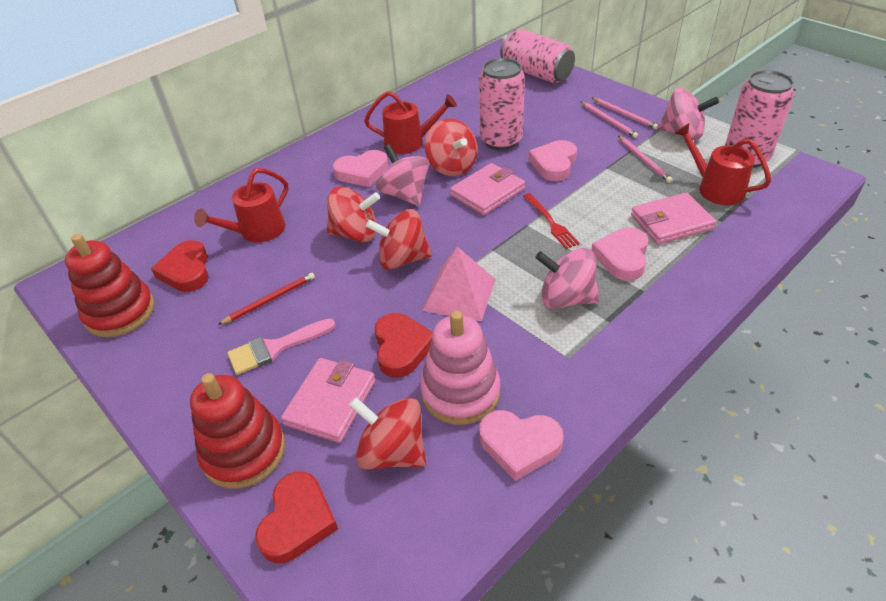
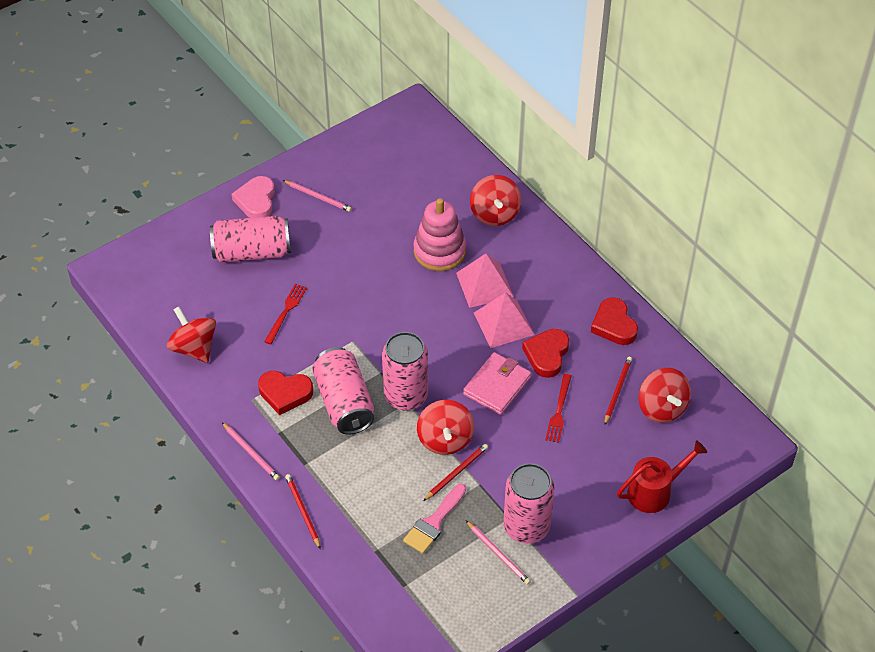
pink can: 3 -> 4
pink heart: 4 -> 1
pink pyramid: 1 -> 2
pink spinning top: 3 -> 0
pink wallet: 3 -> 1
red fork: 1 -> 2
red pencil: 1 -> 3
red stacking toy: 2 -> 0
red watering can: 3 -> 1

